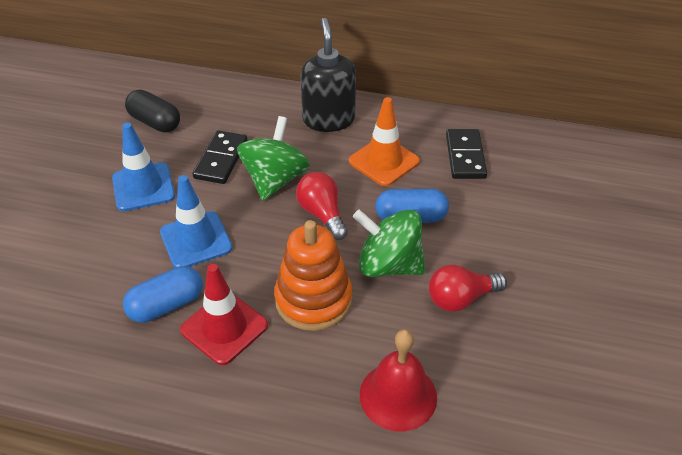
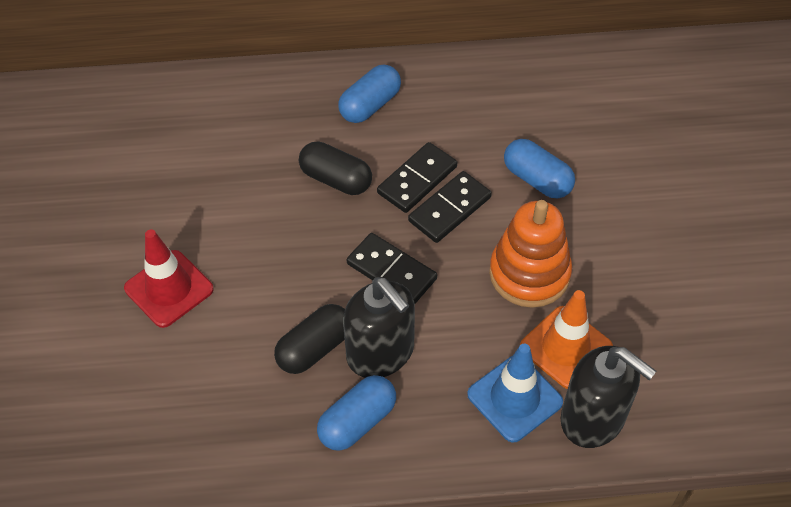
black capsule: 1 -> 2
black domino: 2 -> 3
black soap dispenser: 1 -> 2
blue capsule: 2 -> 3
blue traffic cone: 2 -> 1
green spinning top: 2 -> 0
red bell: 1 -> 0
red light bulb: 2 -> 0

